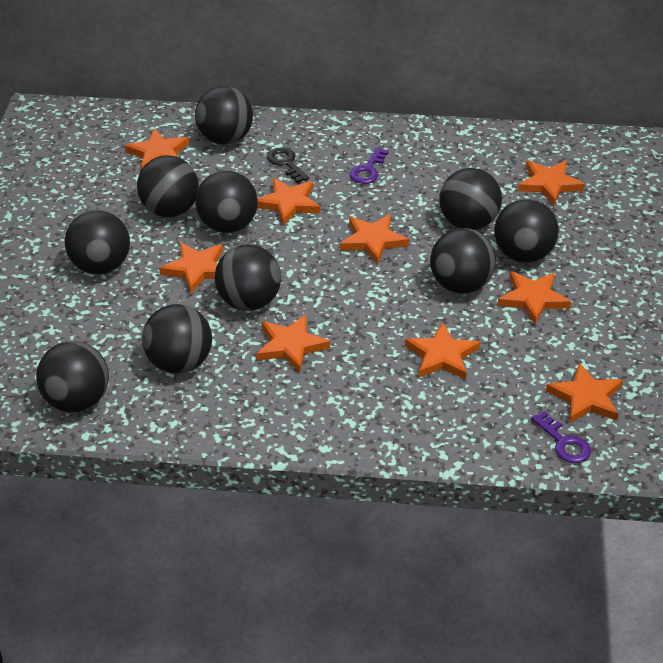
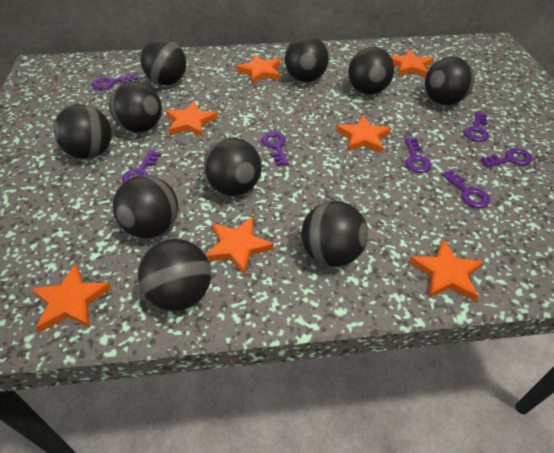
black key: 1 -> 0
orange star: 9 -> 7
purple key: 2 -> 7

